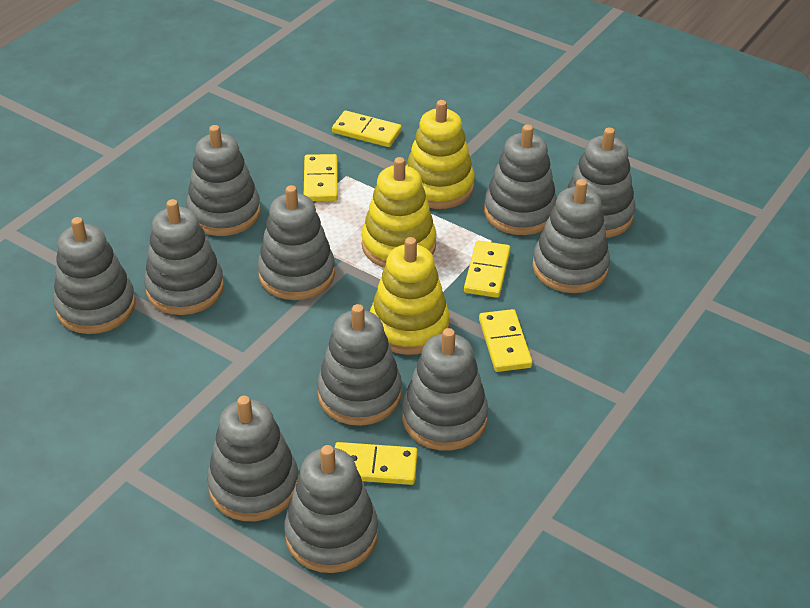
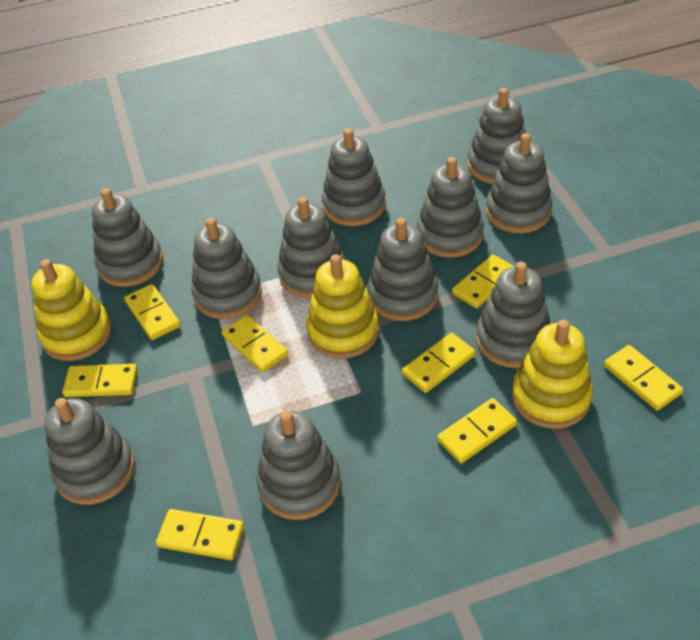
yellow domino: 5 -> 8

